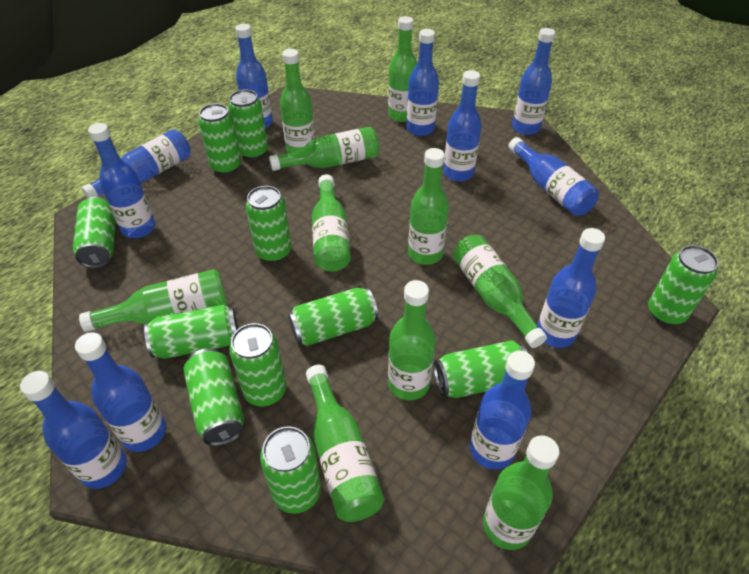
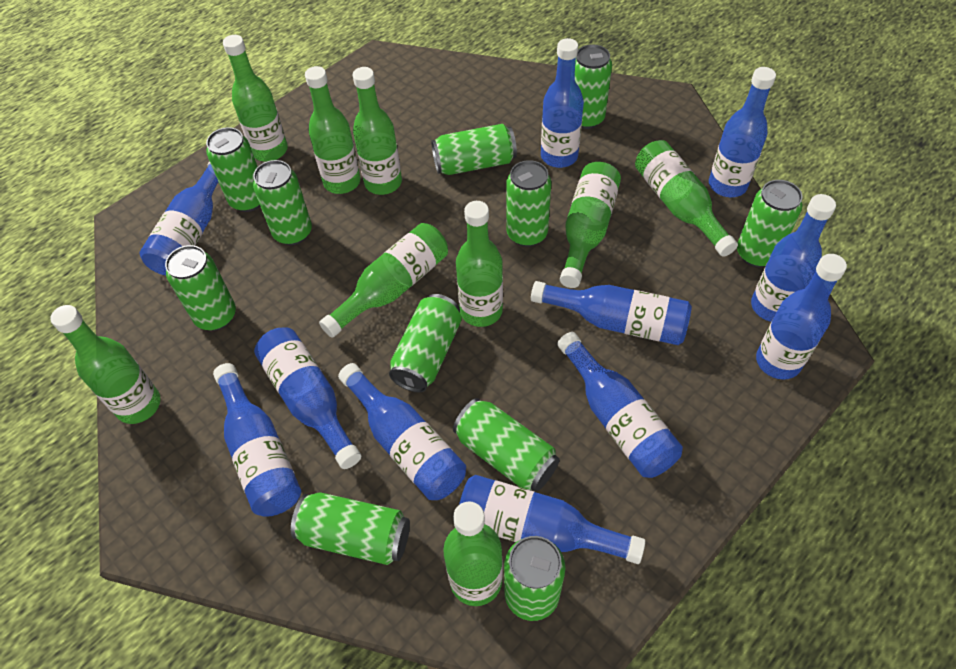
green bottle: 10 -> 9

